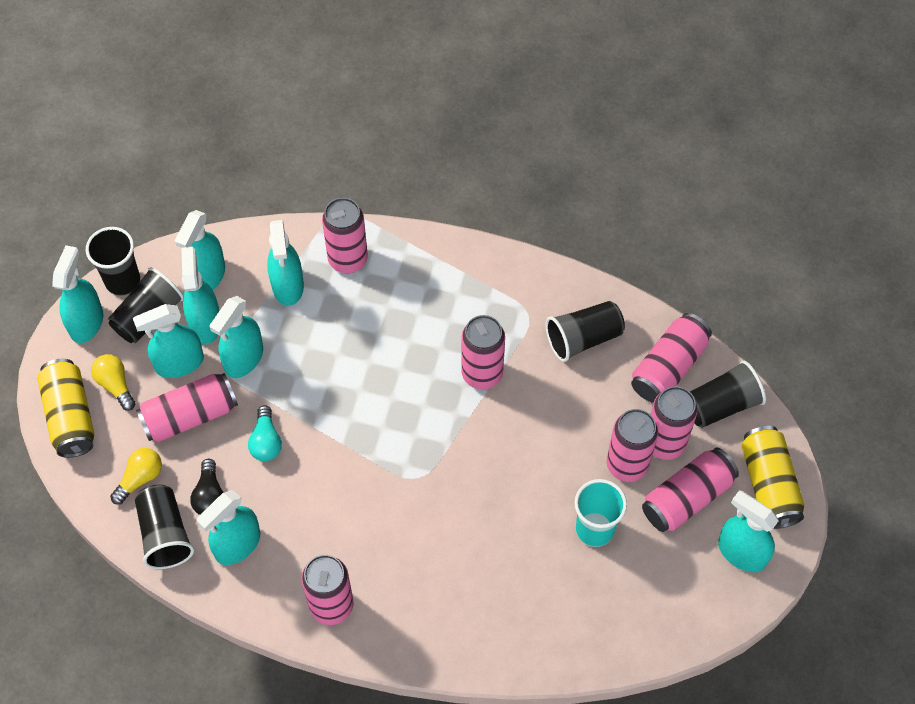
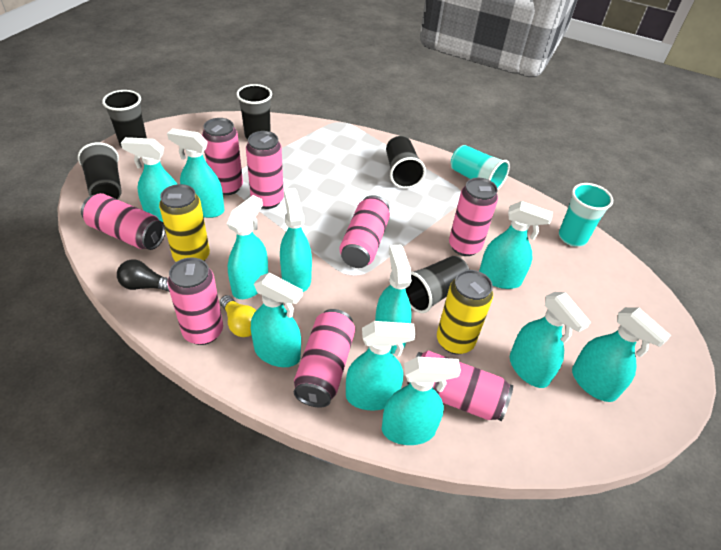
turquoise cup: 1 -> 2
turquoise light bulb: 1 -> 0
turquoise spray bottle: 8 -> 11
yellow light bulb: 2 -> 1

